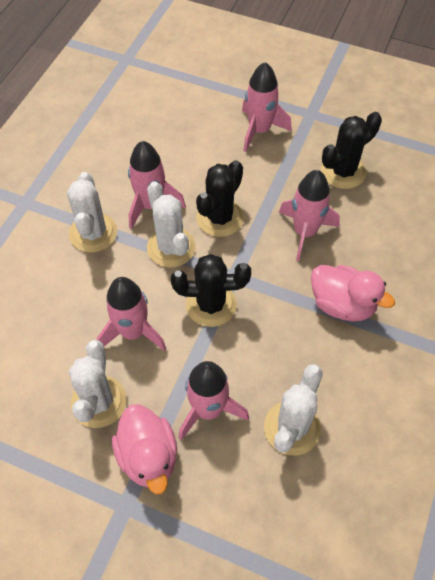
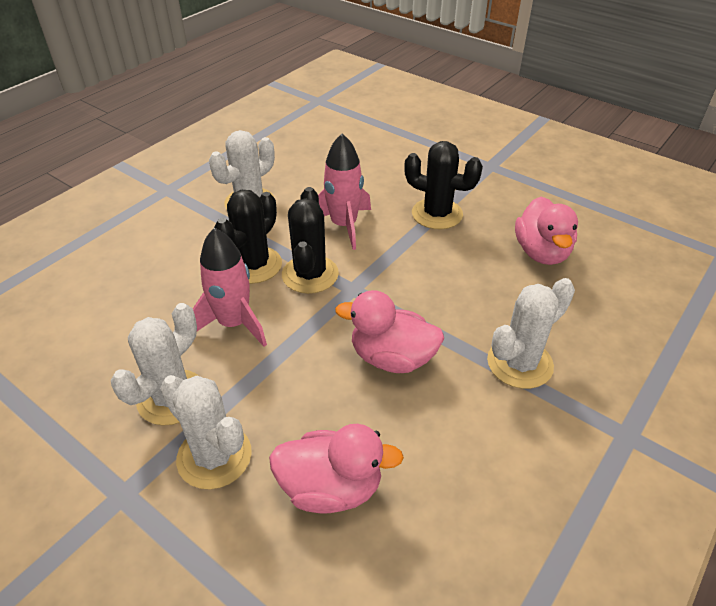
pink duck: 2 -> 3
pink rocket: 5 -> 2

